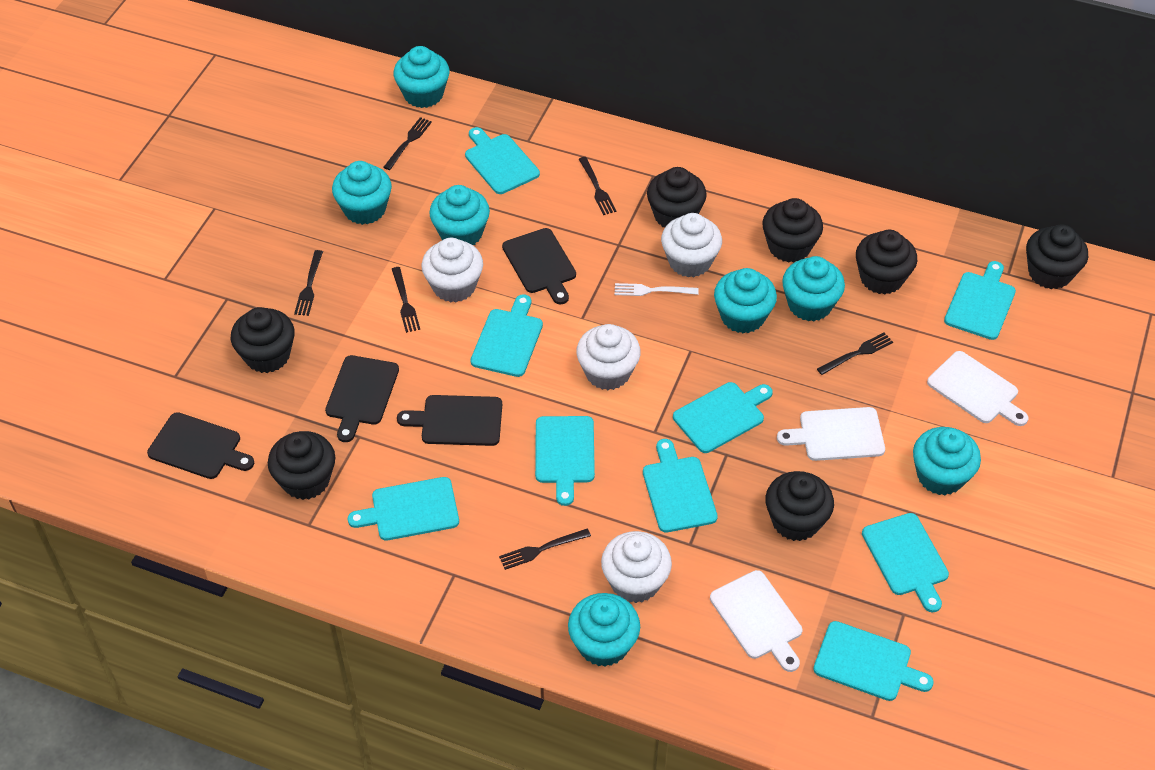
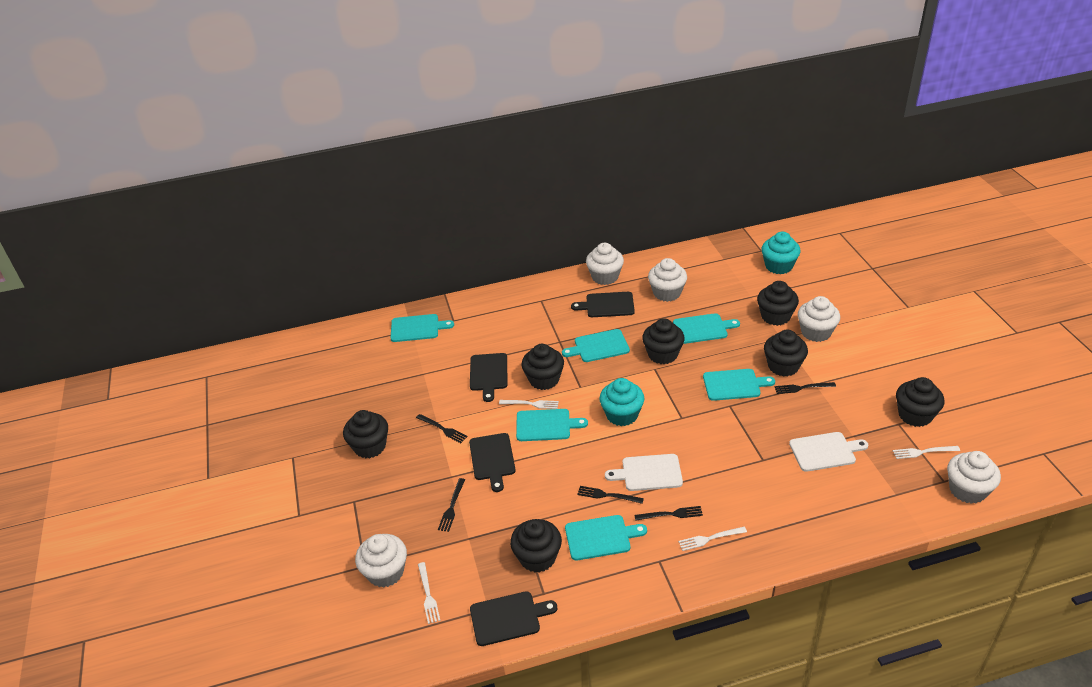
black fork: 6 -> 5
turquoise cupcake: 7 -> 2
turquoise cutting board: 9 -> 6
white cupcake: 4 -> 5
white cutting board: 3 -> 2
white fork: 1 -> 4

